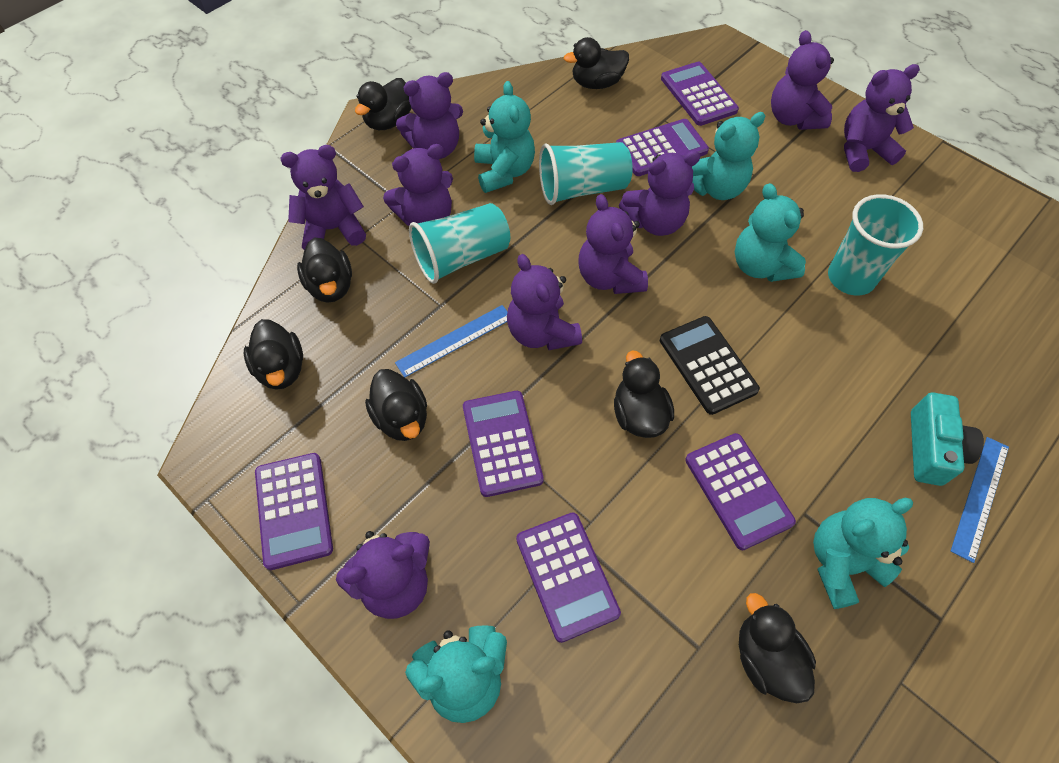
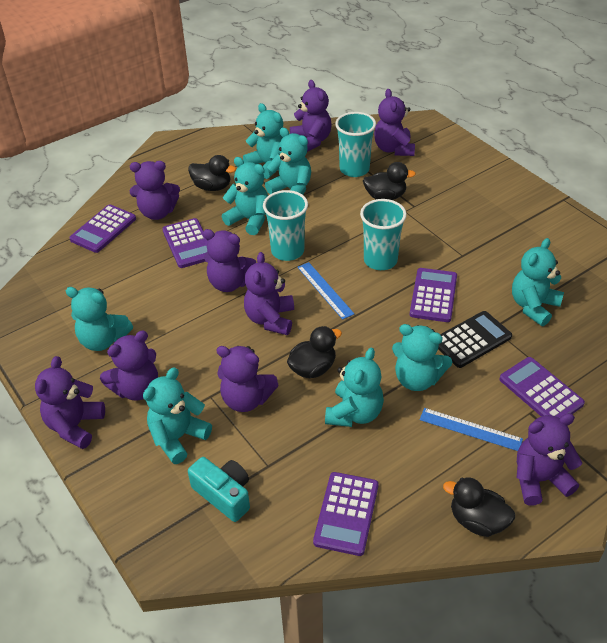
black duck: 7 -> 4
purple calculator: 6 -> 5
turquoise teddy bear: 5 -> 8

